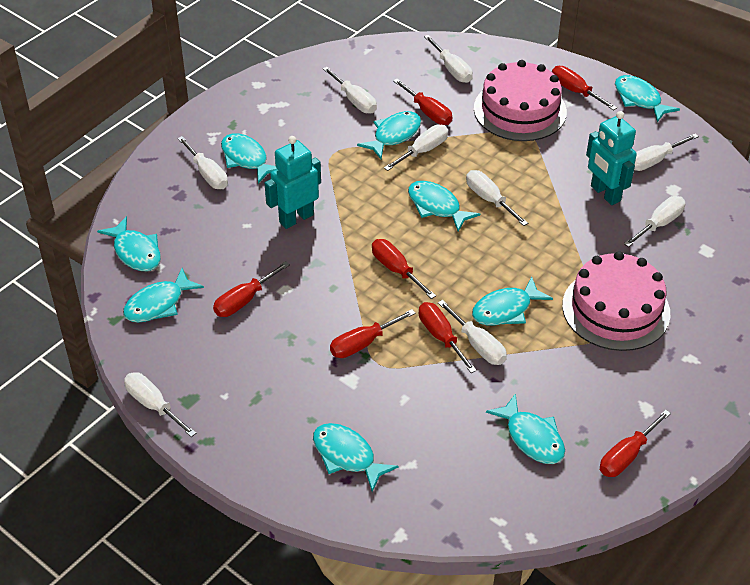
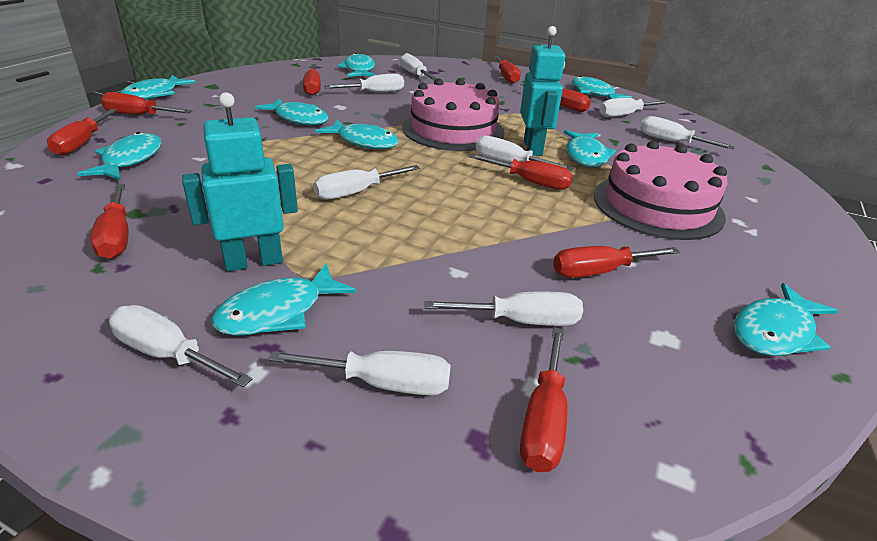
red screwdriver: 7 -> 9

